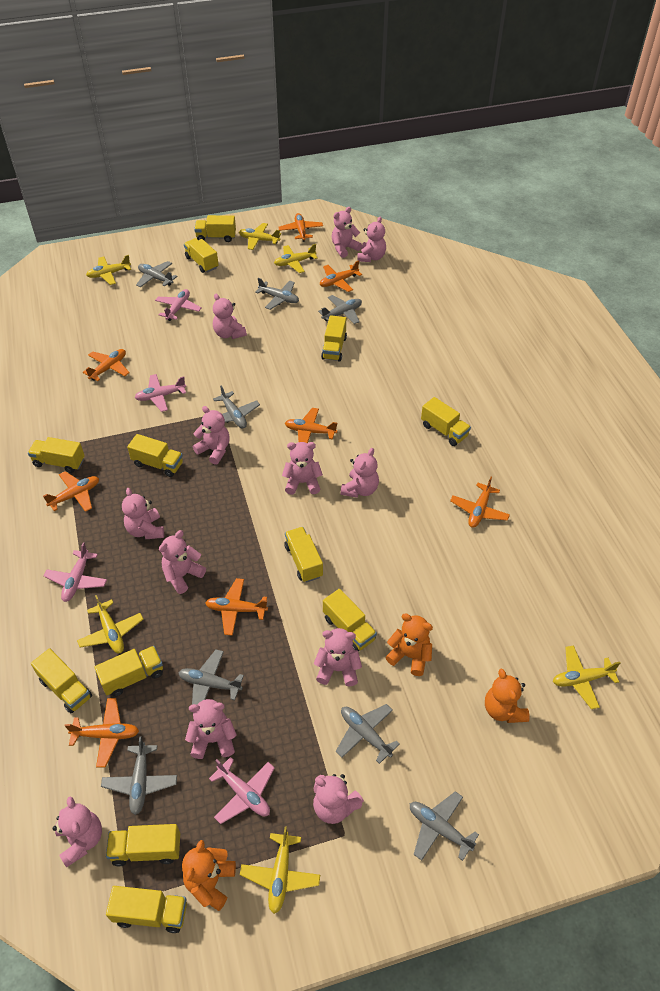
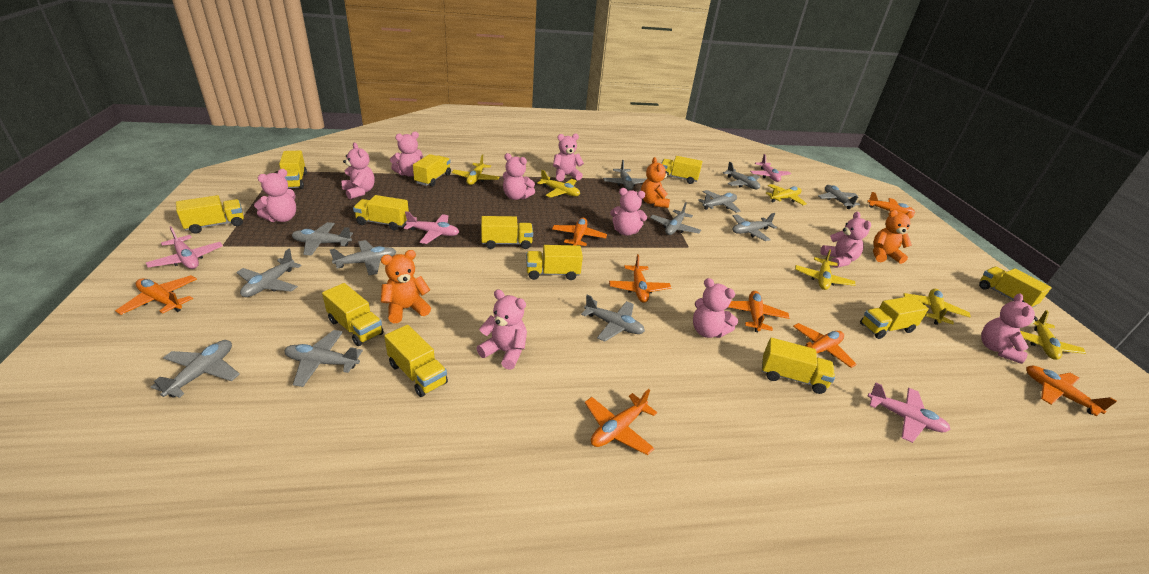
grey plane: 8 -> 12
pink teddy bear: 12 -> 10

